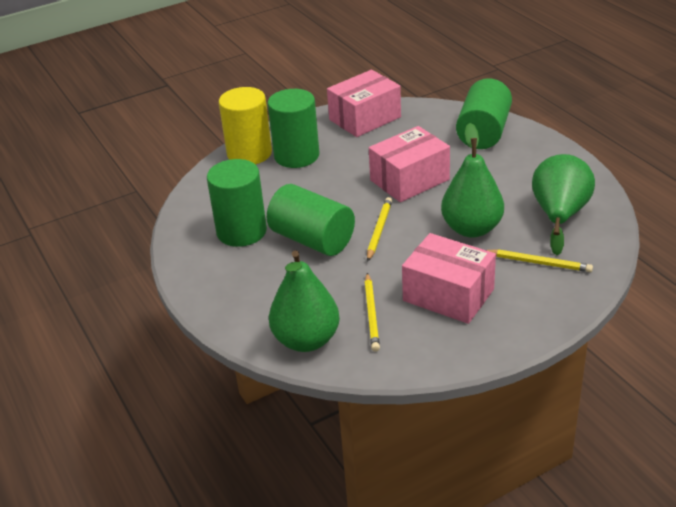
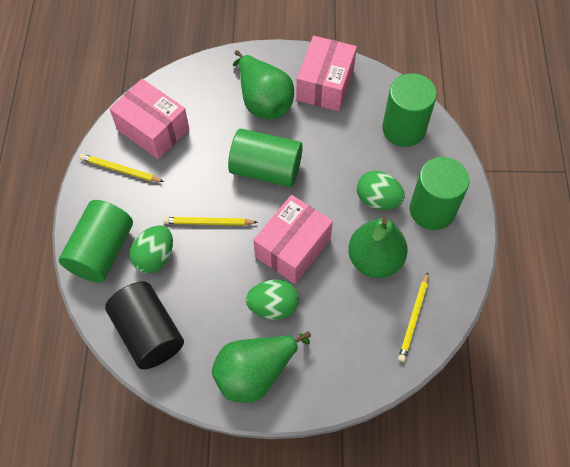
black cylinder: 0 -> 1
green egg: 0 -> 3
yellow cylinder: 1 -> 0

